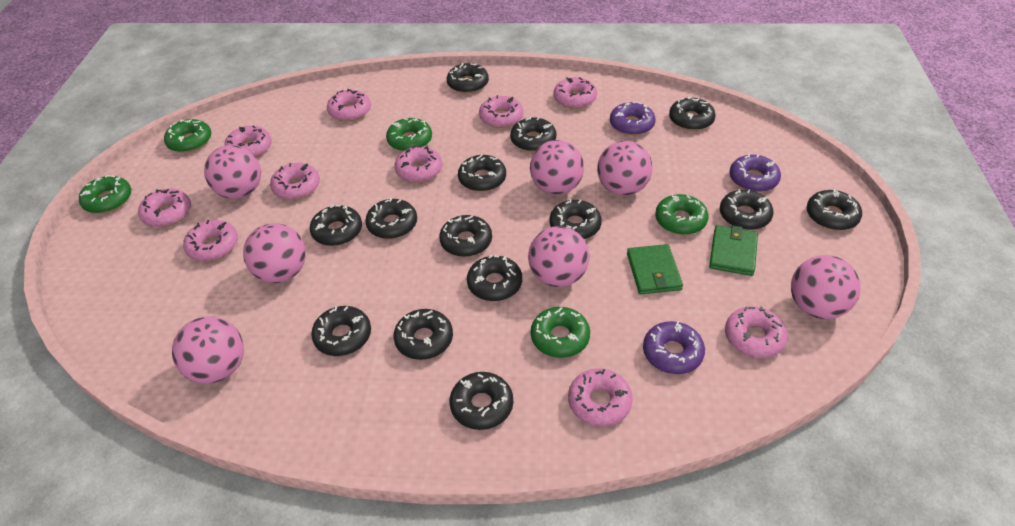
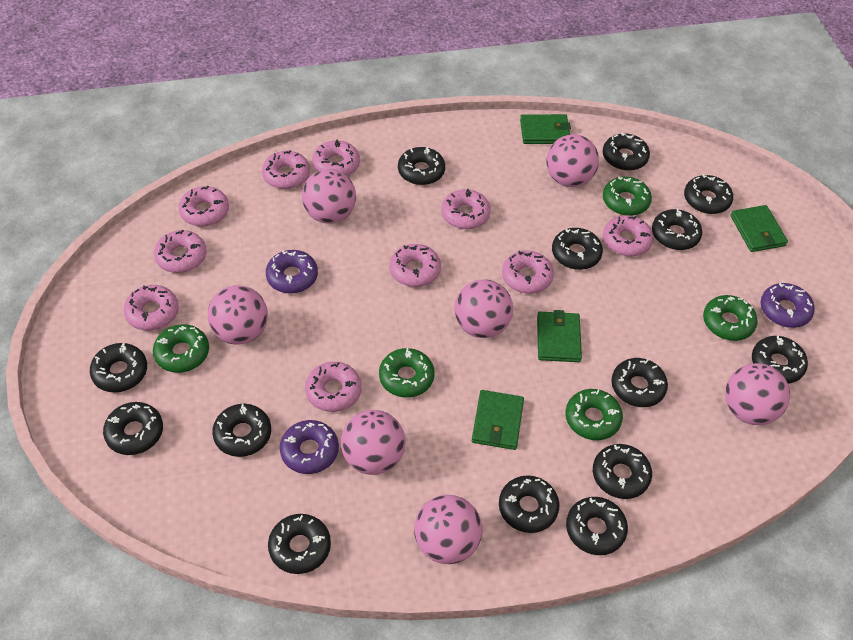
green wallet: 2 -> 4

